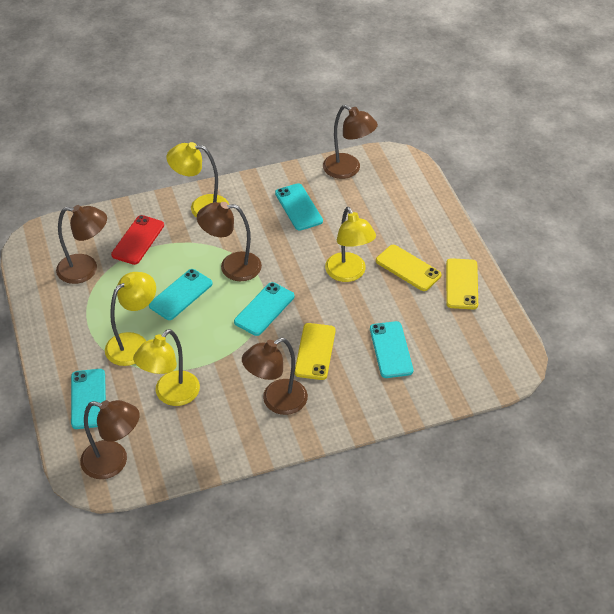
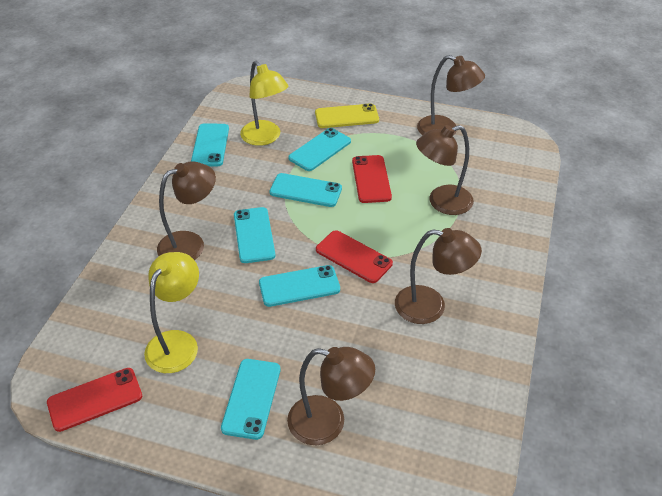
red phone: 1 -> 3
turquoise phone: 5 -> 6
yellow lamp: 4 -> 2
yellow phone: 3 -> 1

